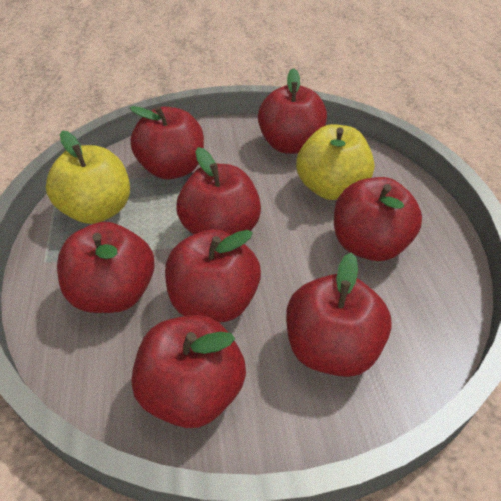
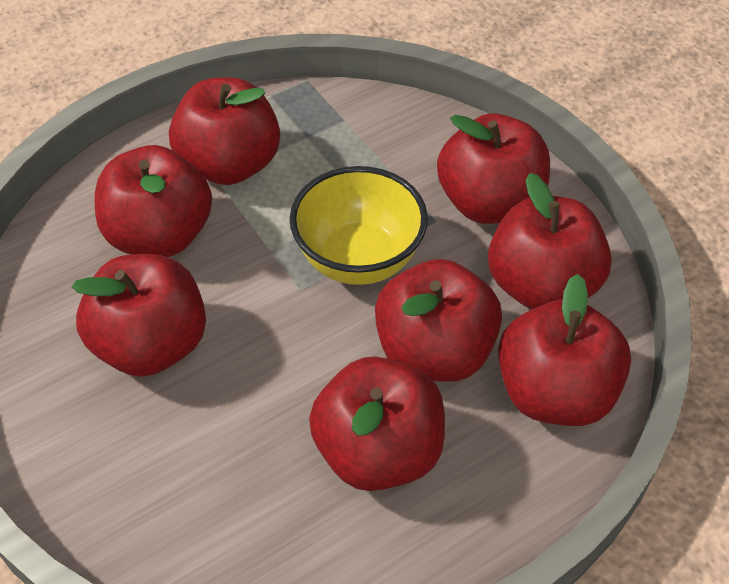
yellow apple: 2 -> 0
yellow bowl: 0 -> 1

